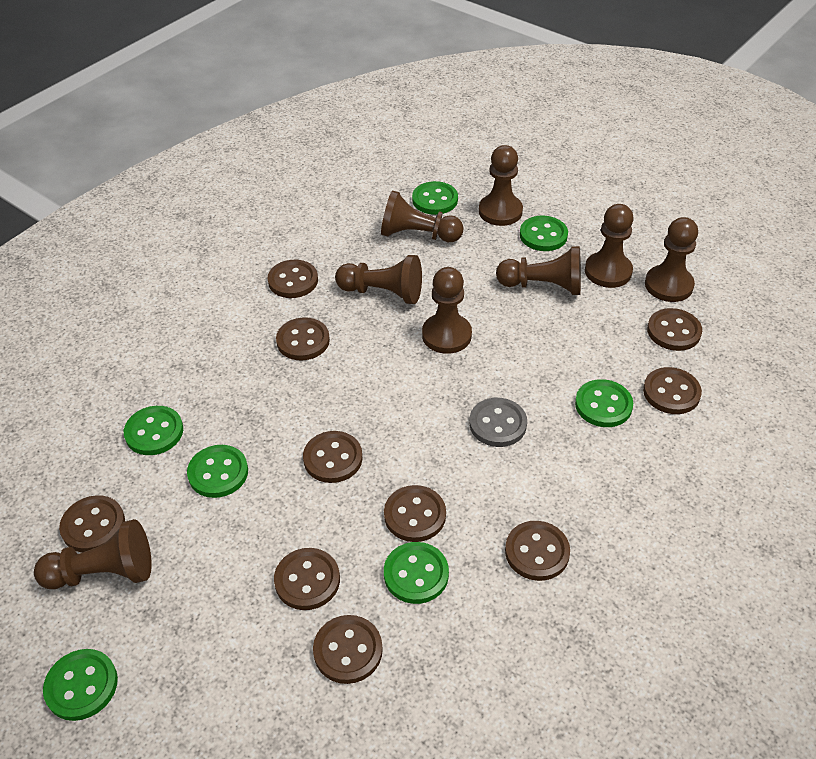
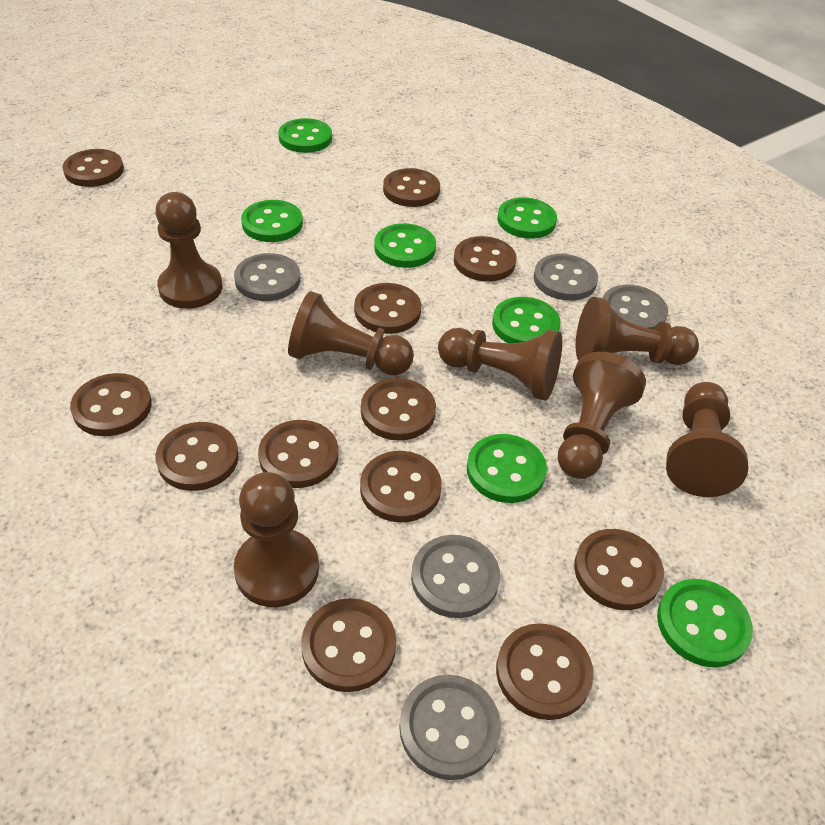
brown button: 10 -> 12
brown pawn: 8 -> 7
grey button: 1 -> 5

